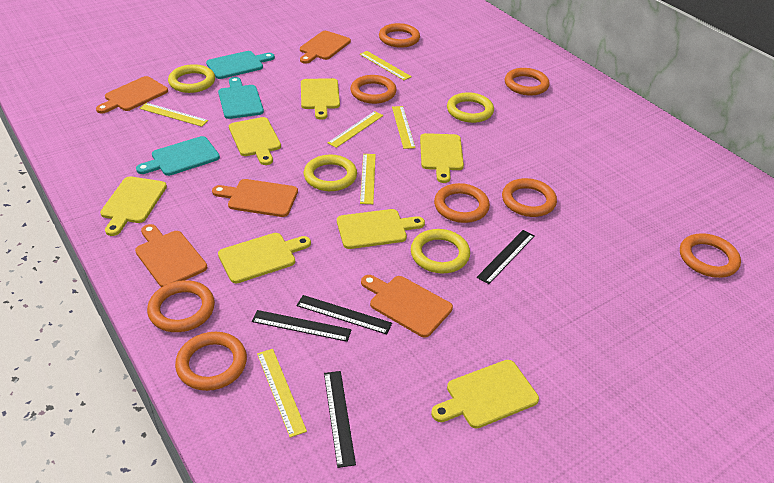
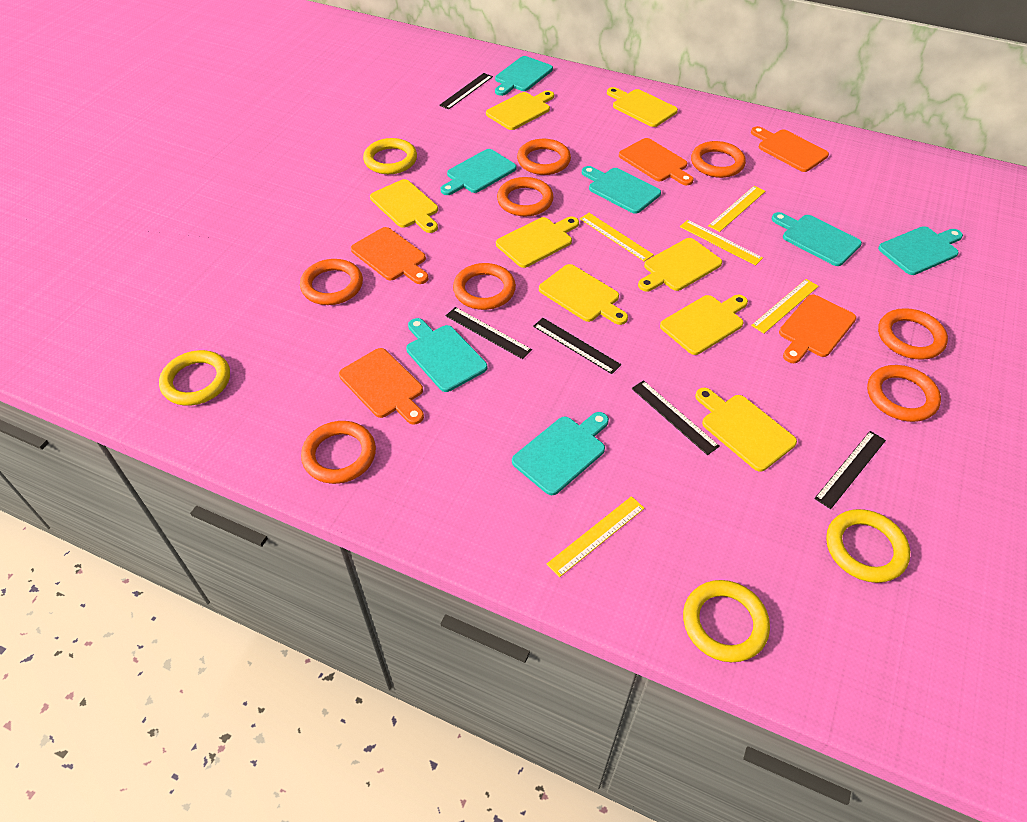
black ruler: 4 -> 5
turquoise cutting board: 3 -> 7
yellow cutting board: 7 -> 8
yellow ruler: 6 -> 5

